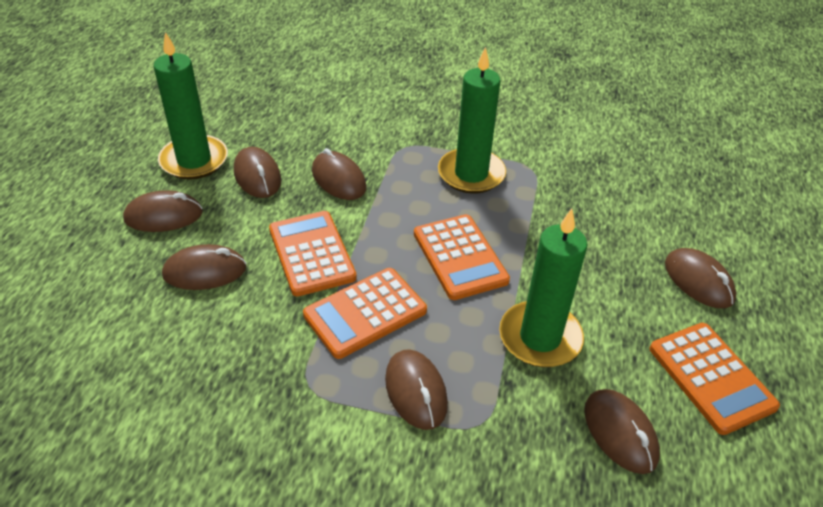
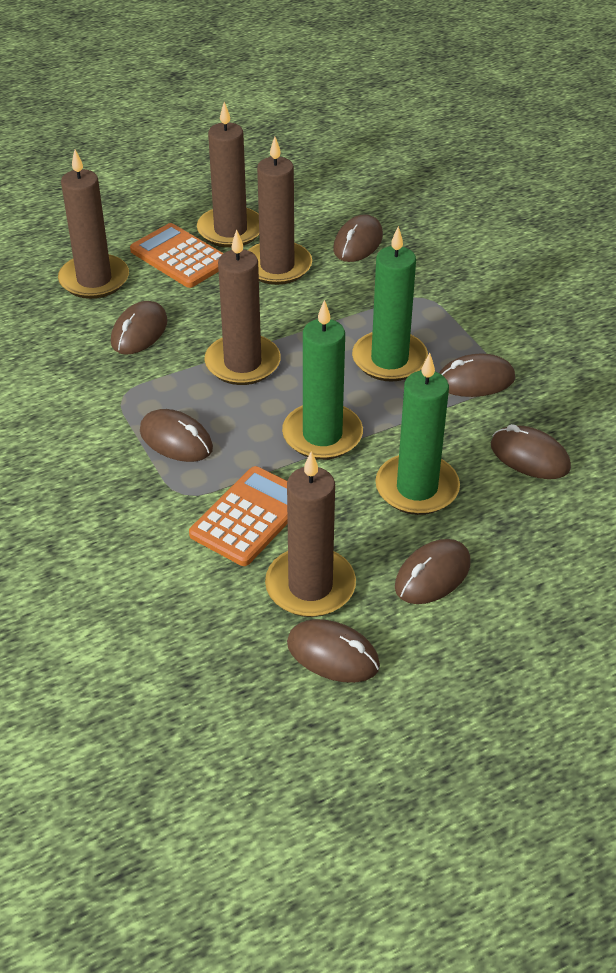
brown candle: 0 -> 5
orange calculator: 4 -> 2

